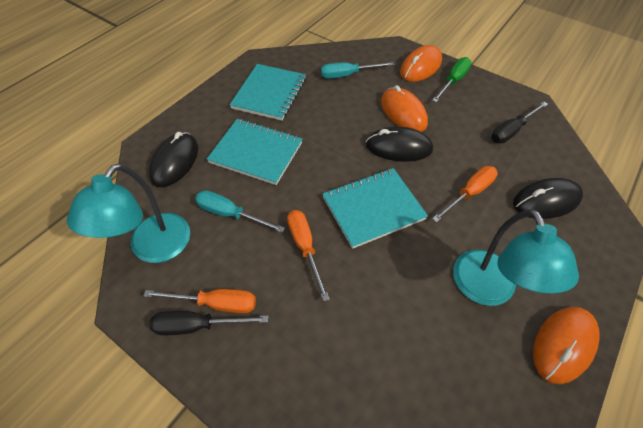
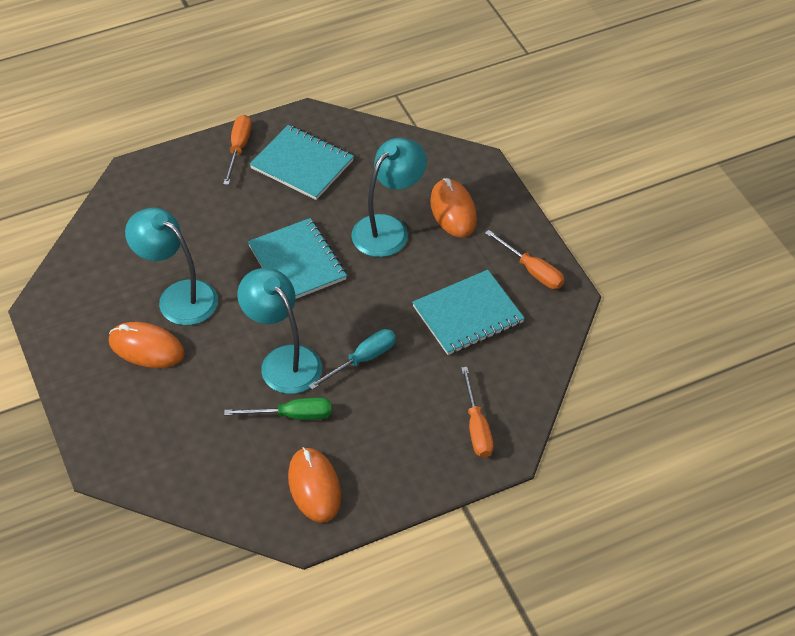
black mouse: 3 -> 0
black screwdriver: 2 -> 0
turquoise lamp: 2 -> 3
turquoise screwdriver: 2 -> 1

